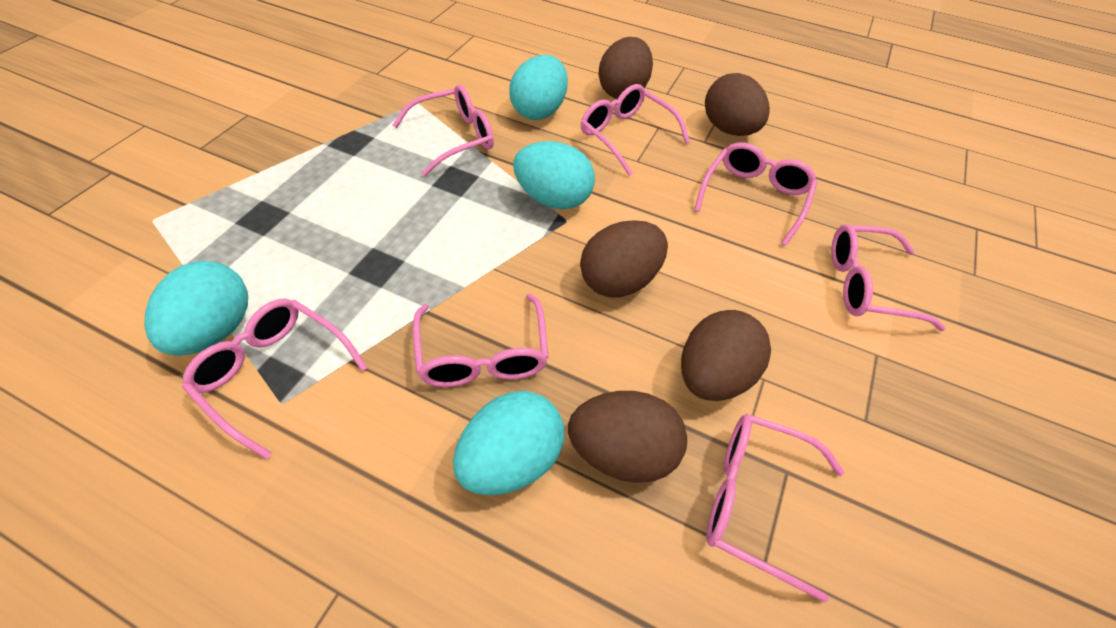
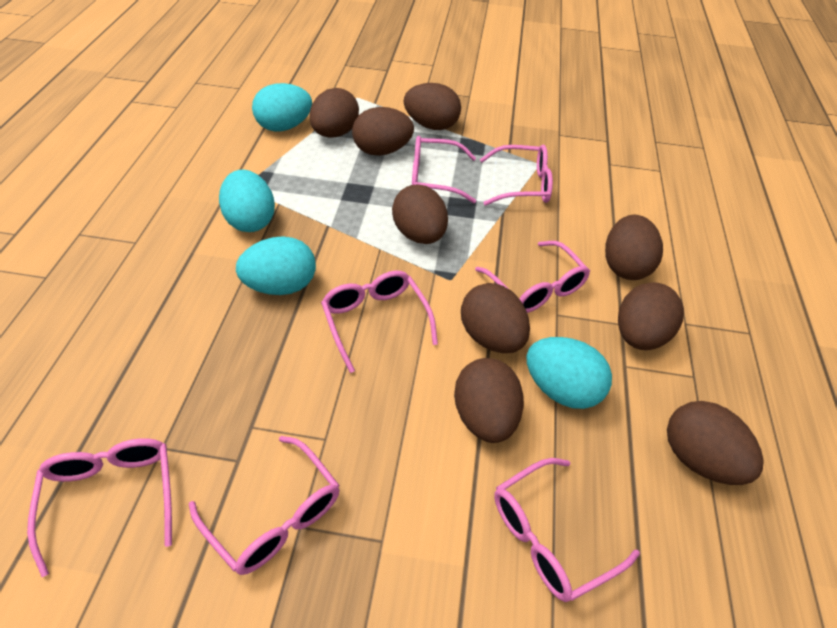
brown egg: 5 -> 9

